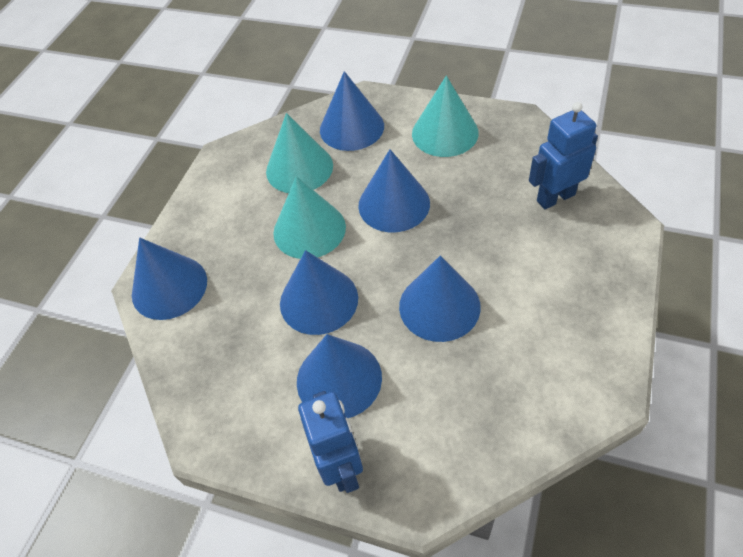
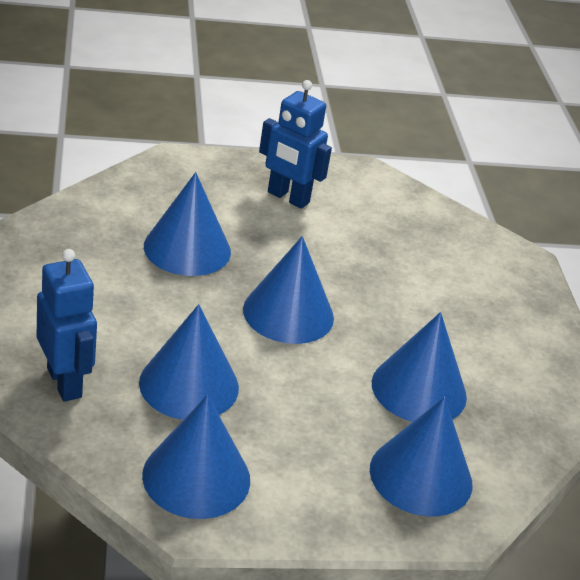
turquoise cone: 3 -> 0

